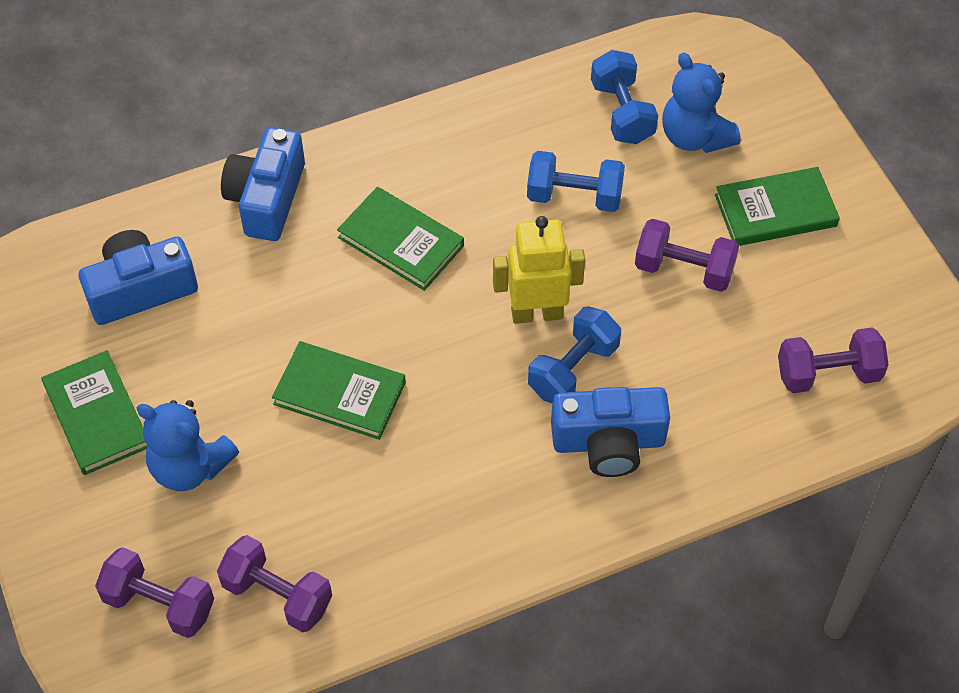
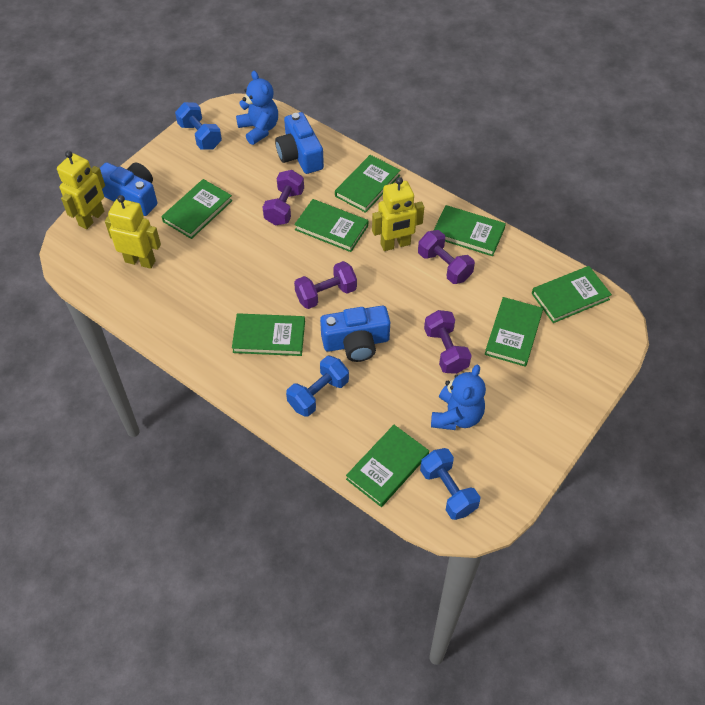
green book: 4 -> 8
yellow robot: 1 -> 3

